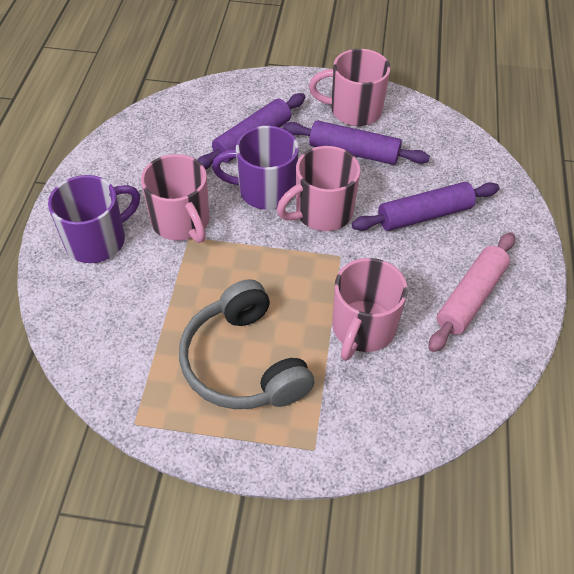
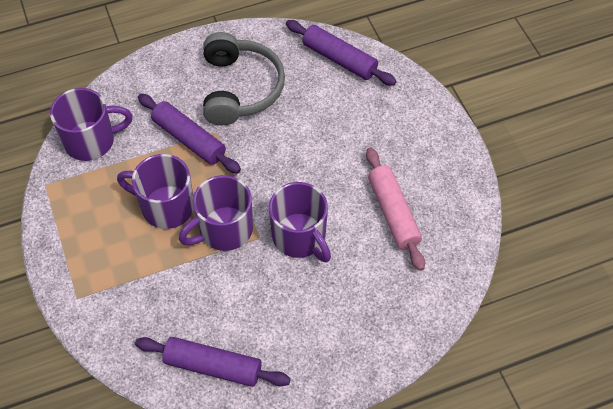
pink mug: 4 -> 0
purple mug: 2 -> 4

